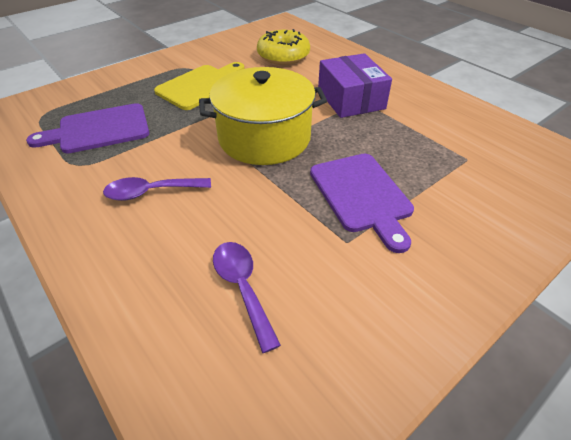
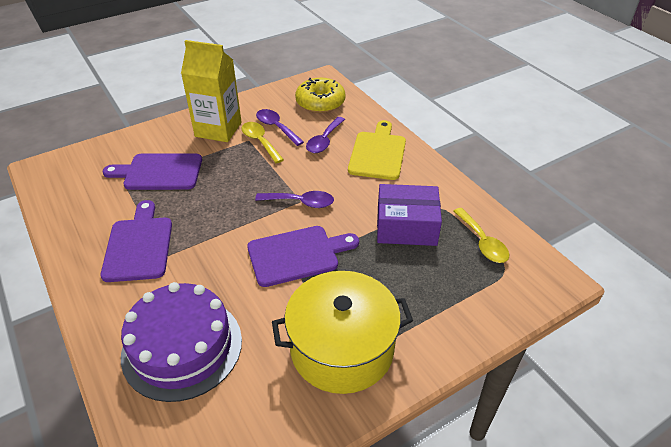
purple cake: 0 -> 1
purple cutting board: 2 -> 3
purple spoon: 2 -> 3
yellow carton: 0 -> 1
yellow spoon: 0 -> 2

